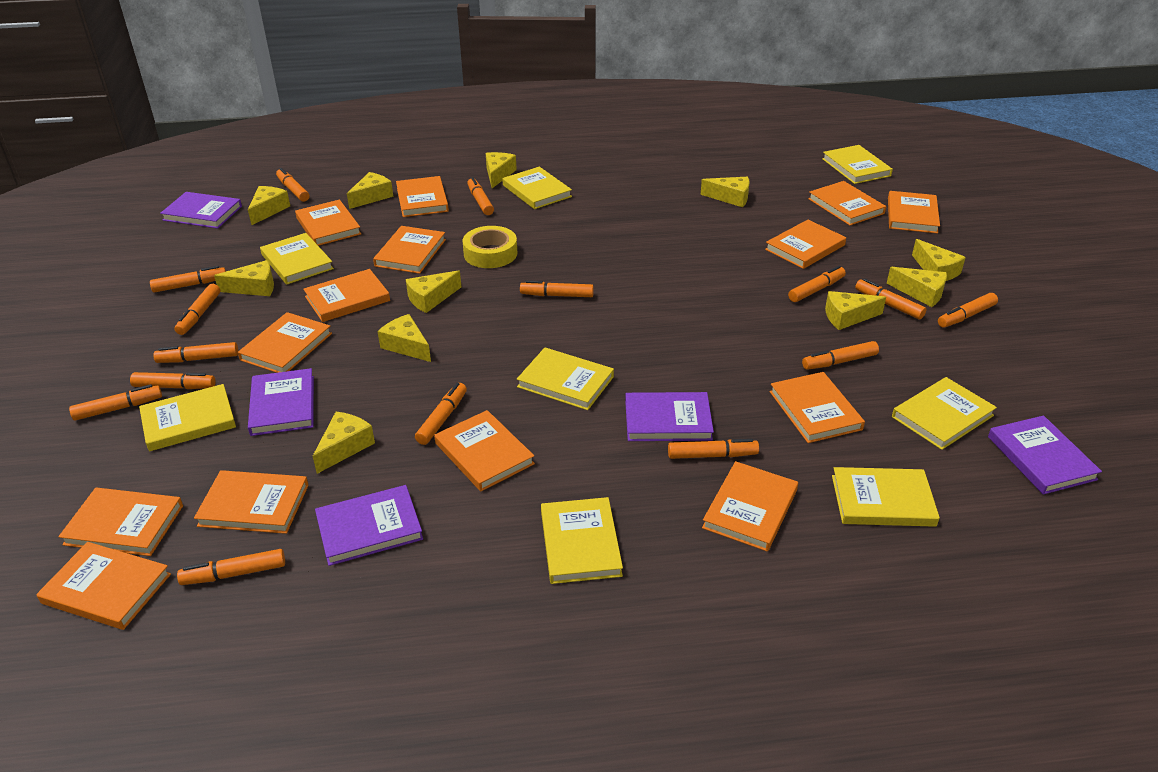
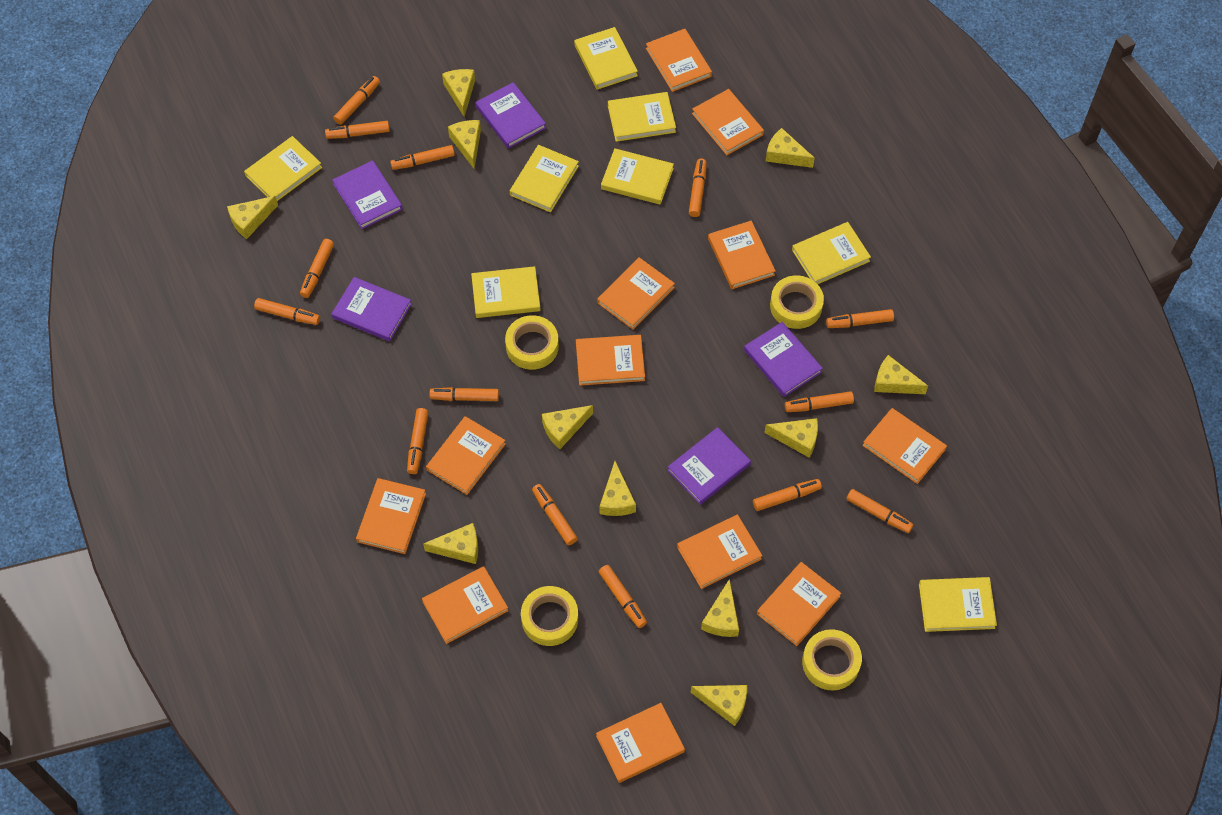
orange book: 14 -> 12
orange marker: 15 -> 14
yellow tape: 1 -> 4

